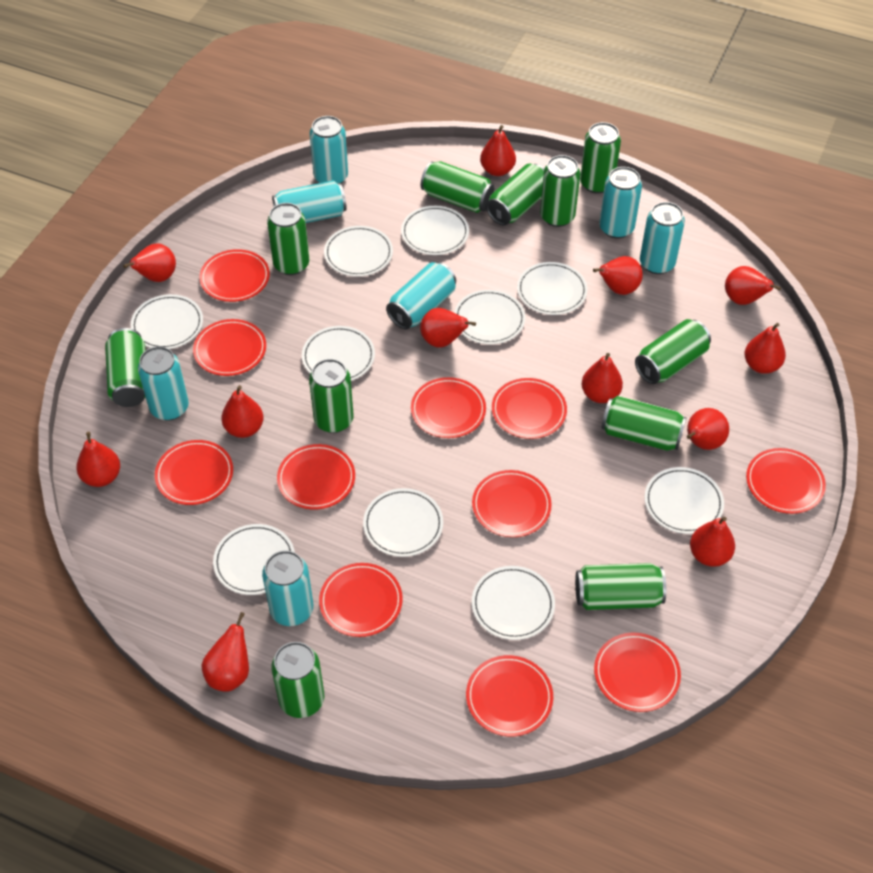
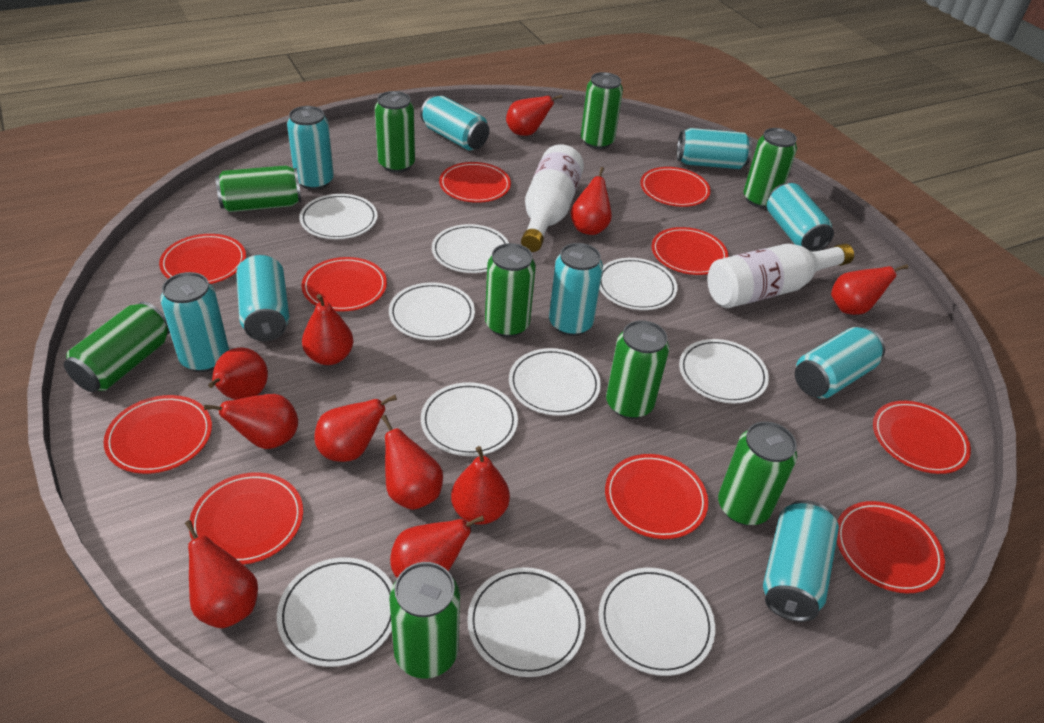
green can: 11 -> 9
red pear: 12 -> 11
red plate: 11 -> 10
turquoise can: 7 -> 9
white bottle: 0 -> 2

